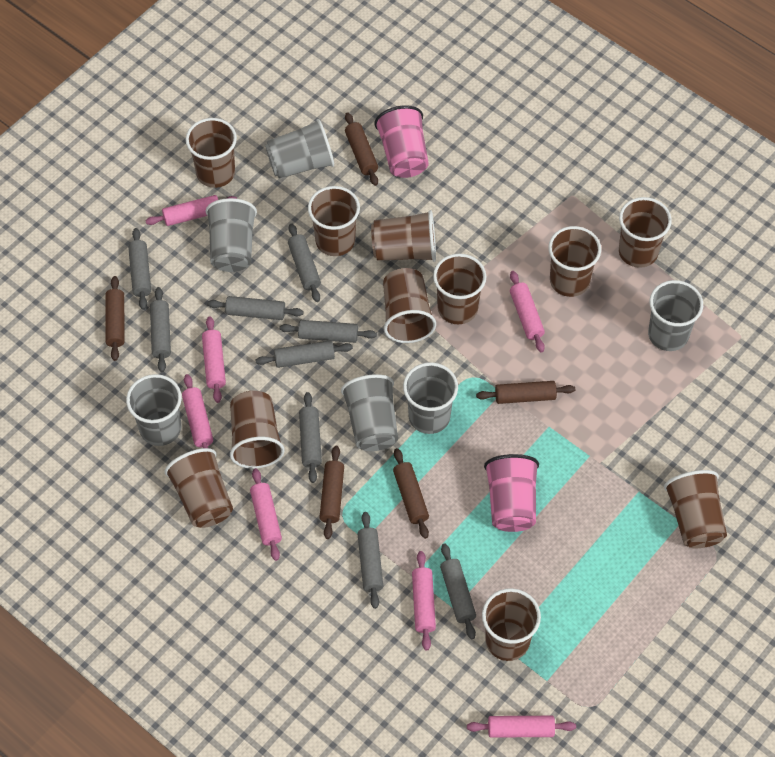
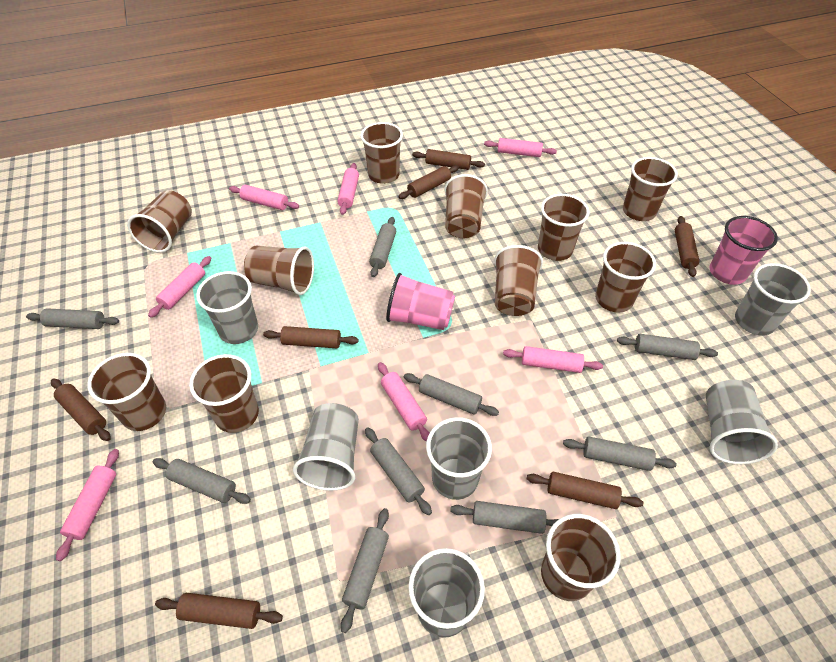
brown rolling pin: 5 -> 7

